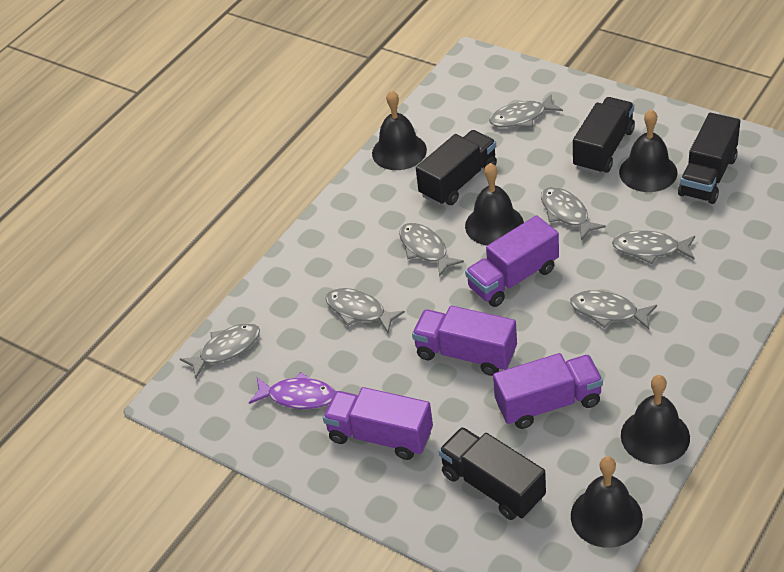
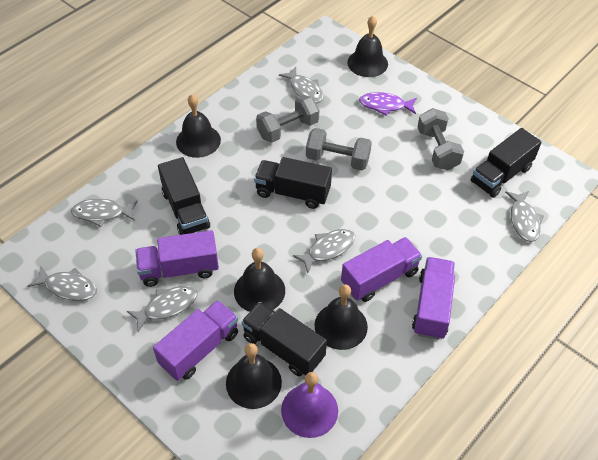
grey dumbbell: 0 -> 3
grey fish: 7 -> 6
purple bell: 0 -> 1

